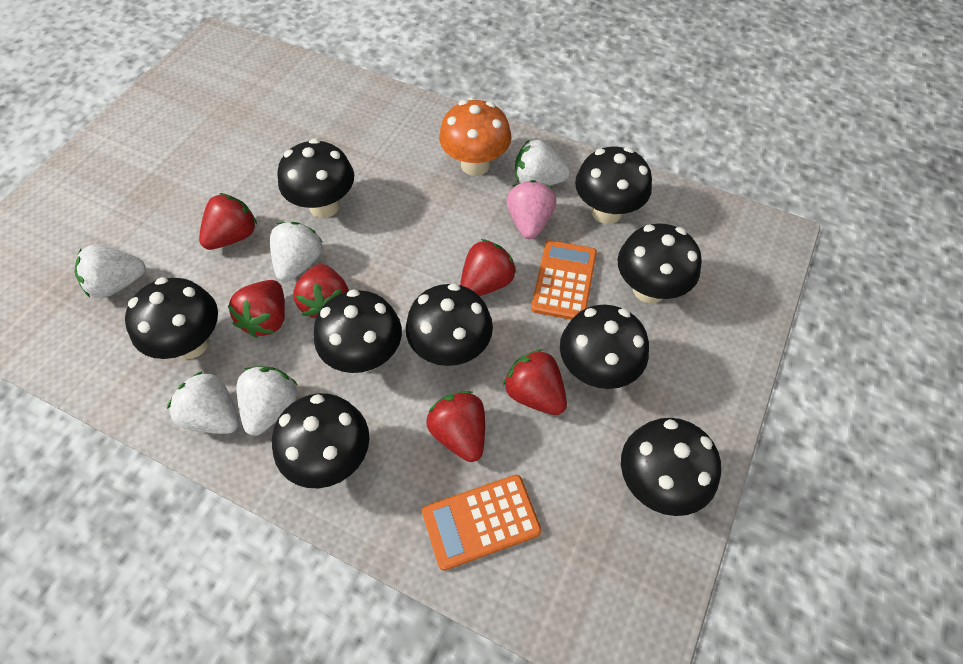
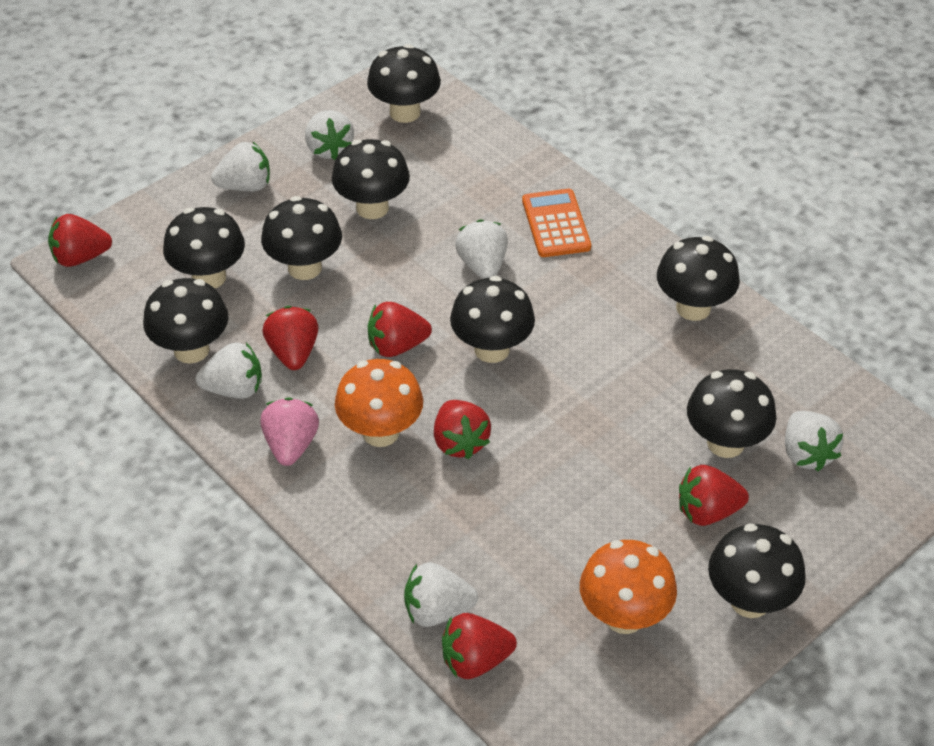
orange calculator: 2 -> 1
orange mushroom: 1 -> 2
white strawberry: 5 -> 6

